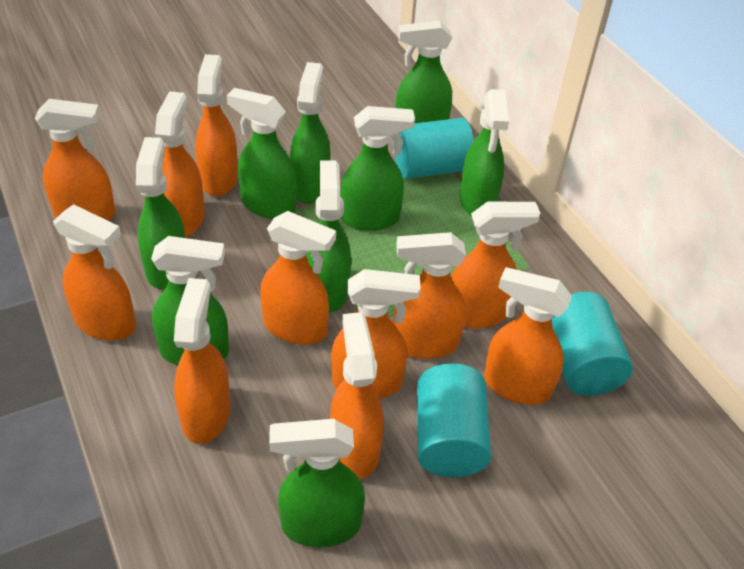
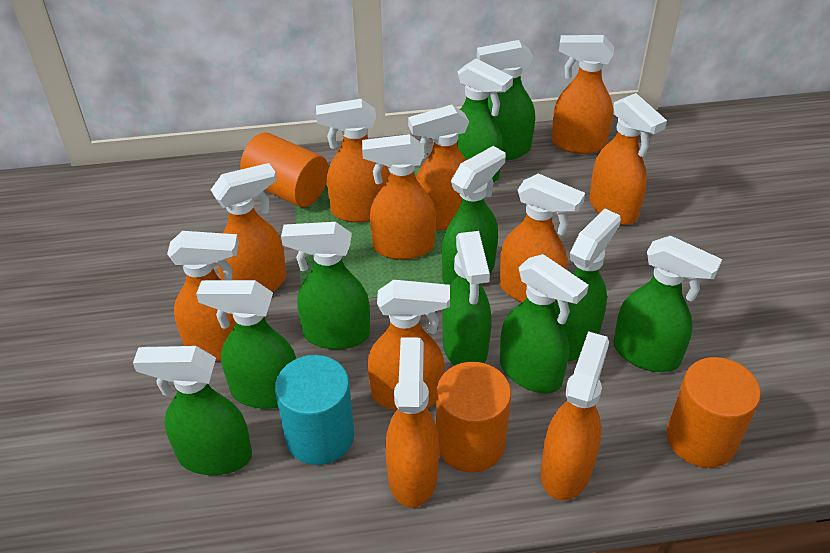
green spray bottle: 9 -> 10
orange cylinder: 0 -> 3
turquoise cylinder: 3 -> 1

